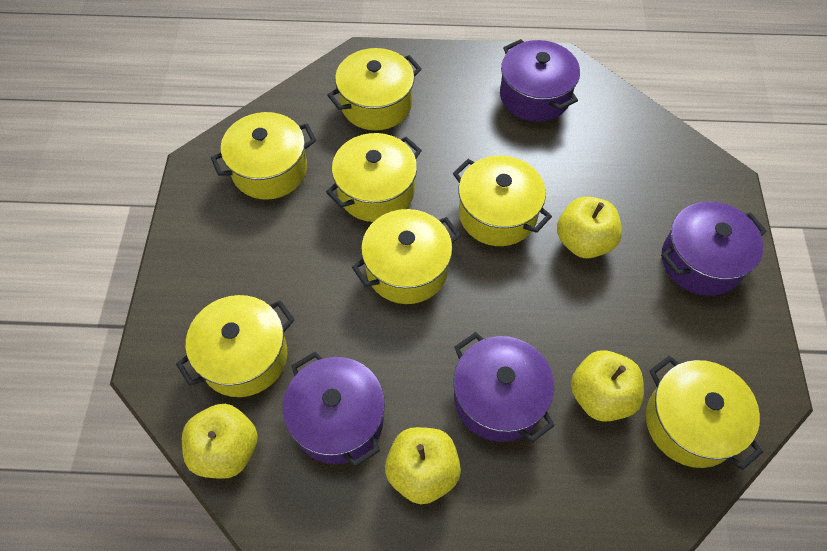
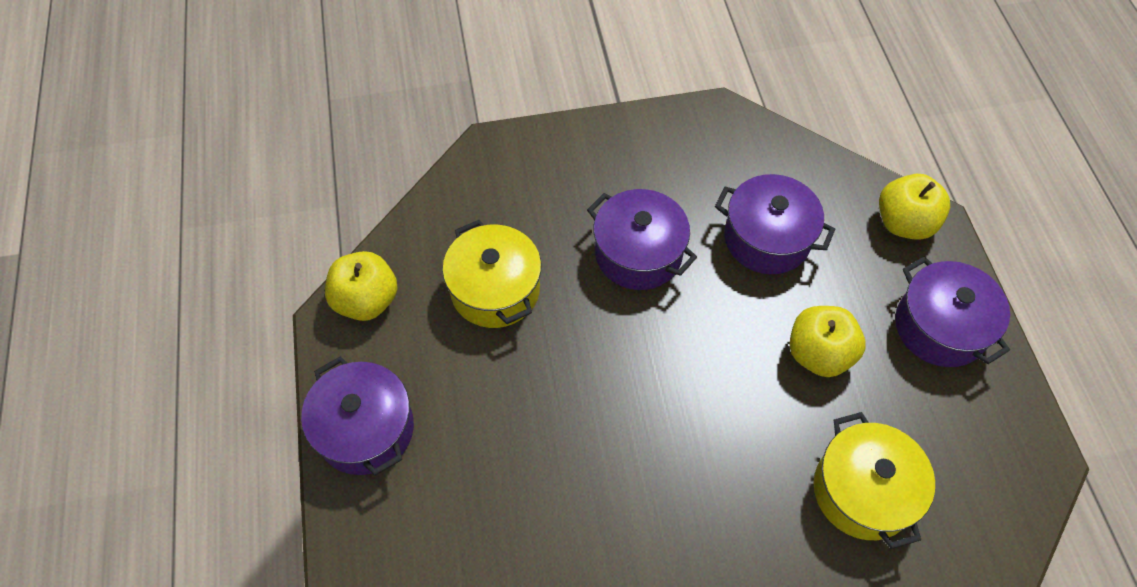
yellow apple: 4 -> 3
yellow pot: 7 -> 2

